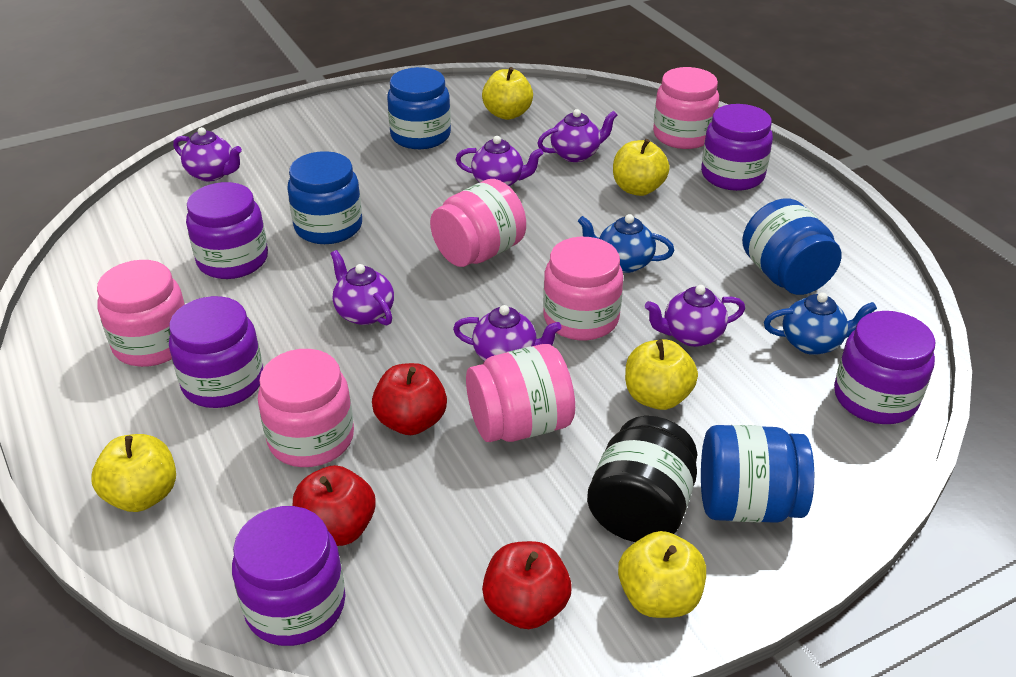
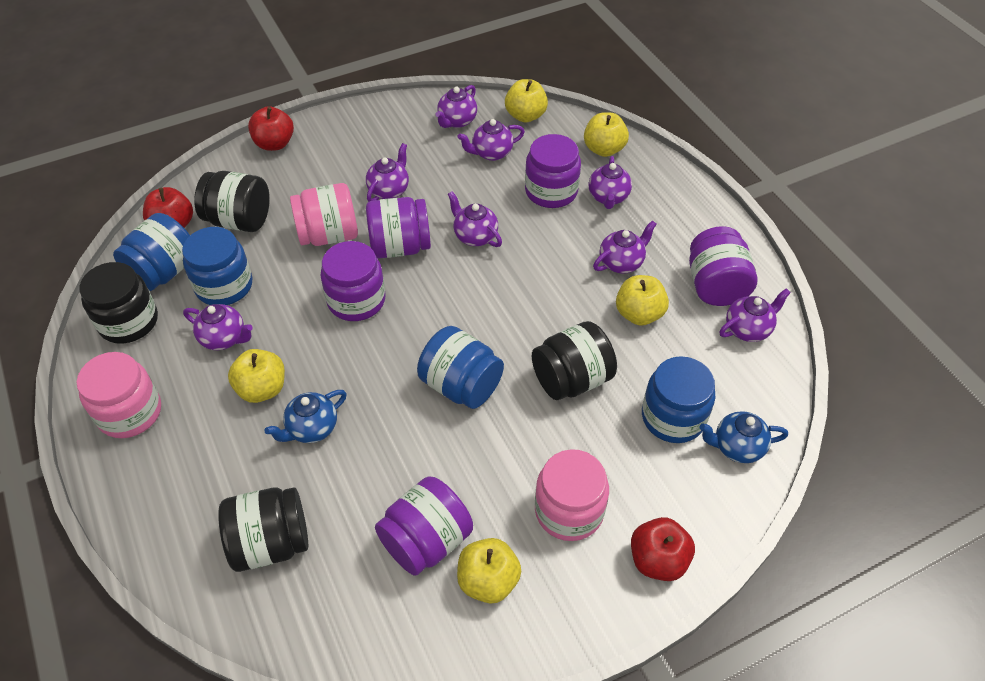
black jar: 1 -> 4
pink jar: 6 -> 3
purple teapot: 6 -> 8

